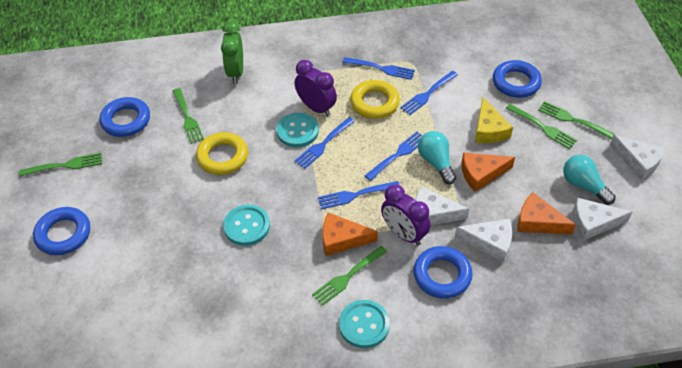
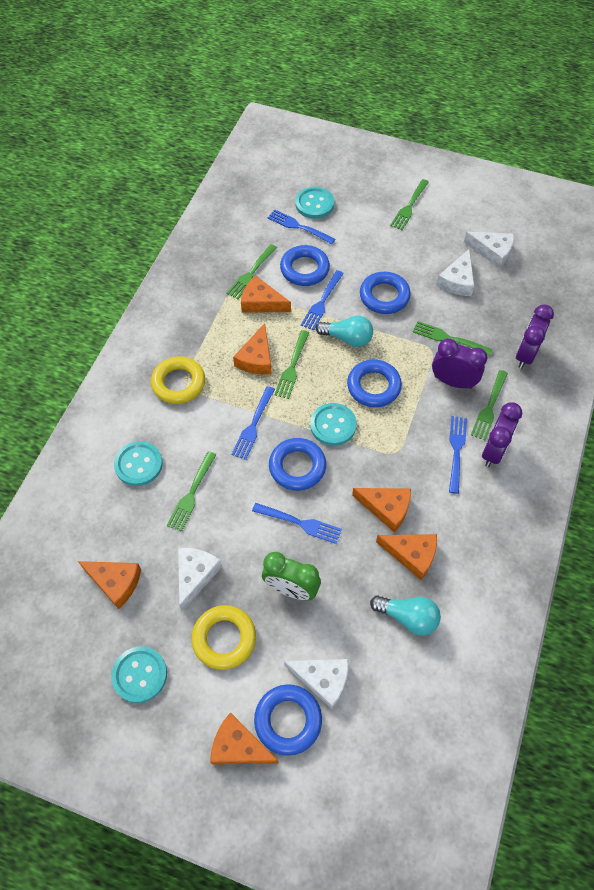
blue ring: 4 -> 5
green fork: 5 -> 6
orange cheese: 3 -> 6
purple clock: 2 -> 3
turquoise button: 3 -> 4
yellow cheese: 1 -> 0

